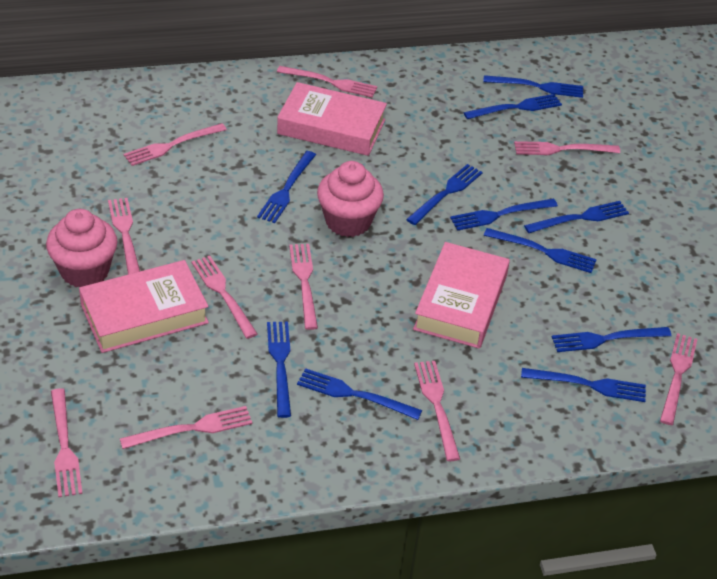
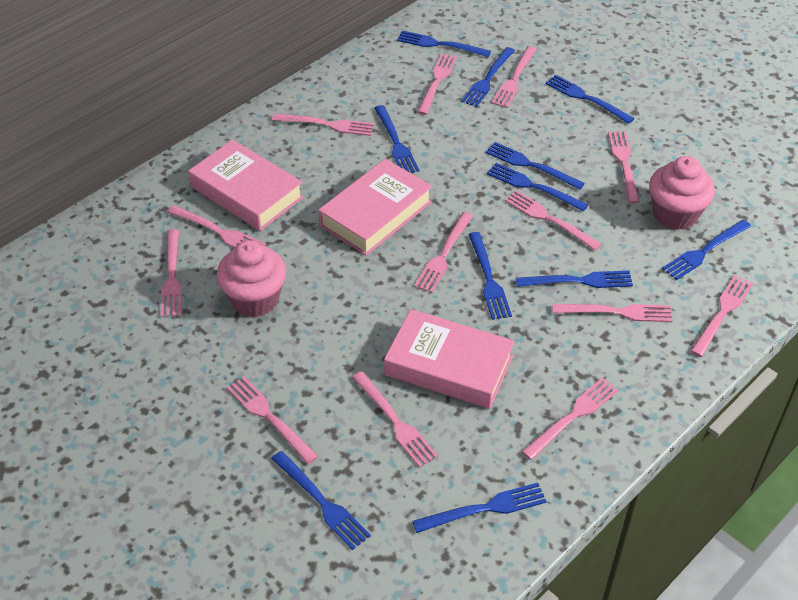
pink fork: 10 -> 13

